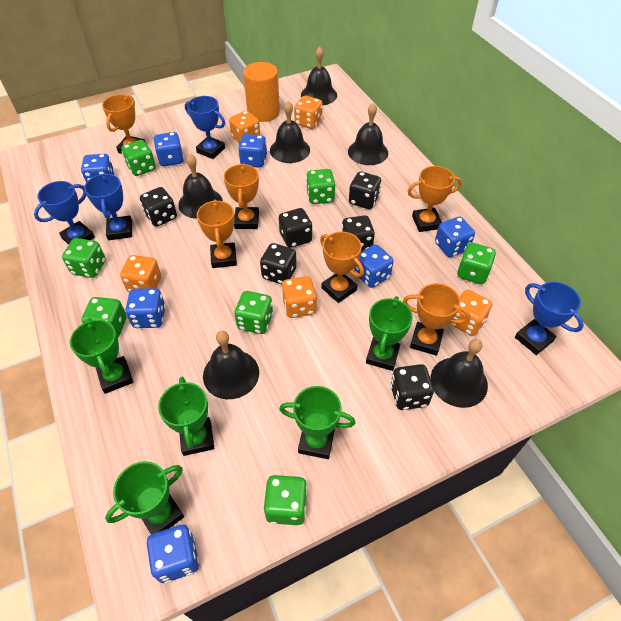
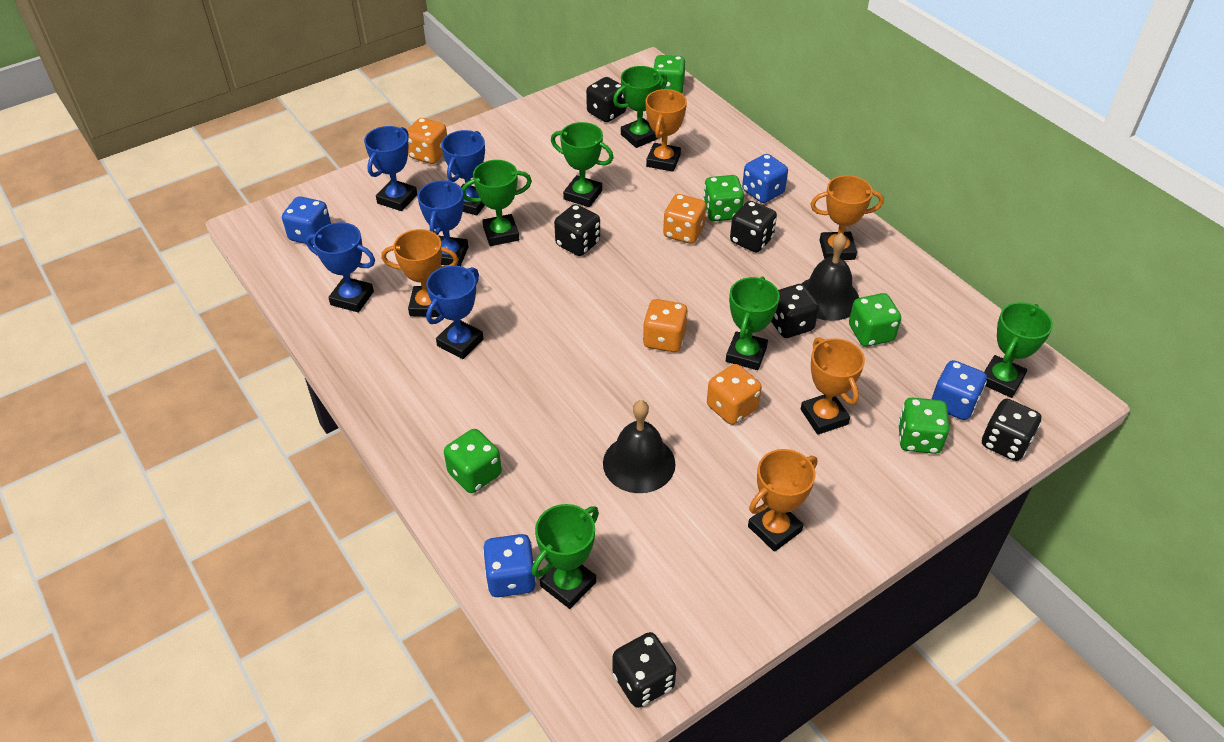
black bell: 6 -> 2
blue dice: 7 -> 4
blue trophy: 4 -> 5
green dice: 7 -> 5
green trophy: 5 -> 6
orange cylinder: 1 -> 0
orange dice: 5 -> 4
orange trophy: 6 -> 5

